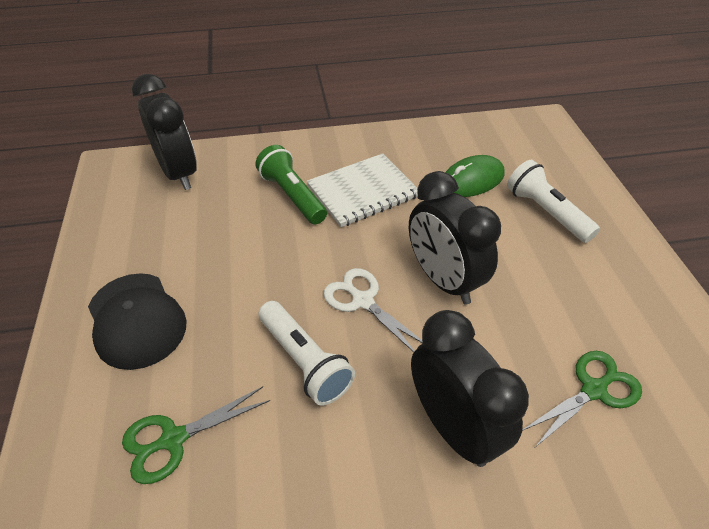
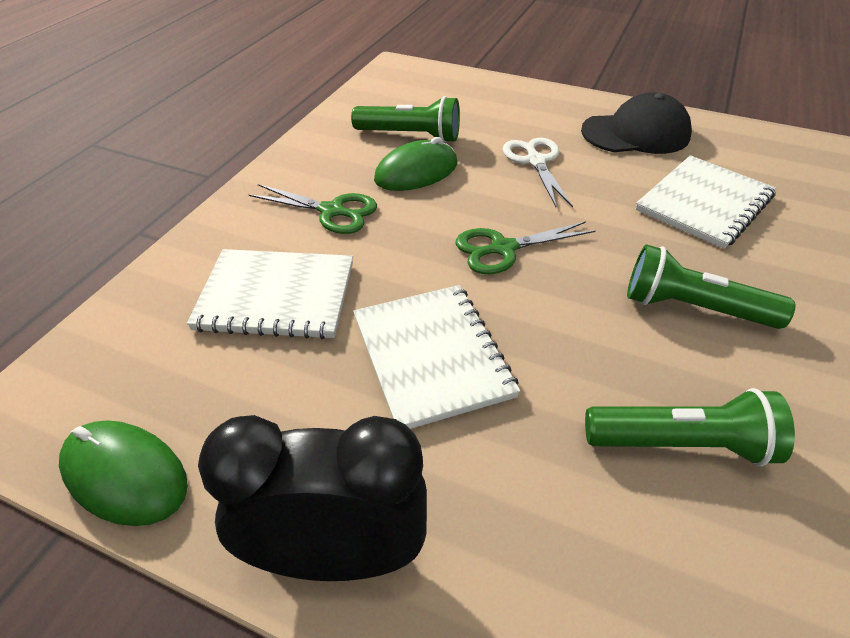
black clock: 3 -> 1
green flashlight: 1 -> 3
green mouse: 1 -> 2
white flashlight: 2 -> 0
white notebook: 1 -> 3

